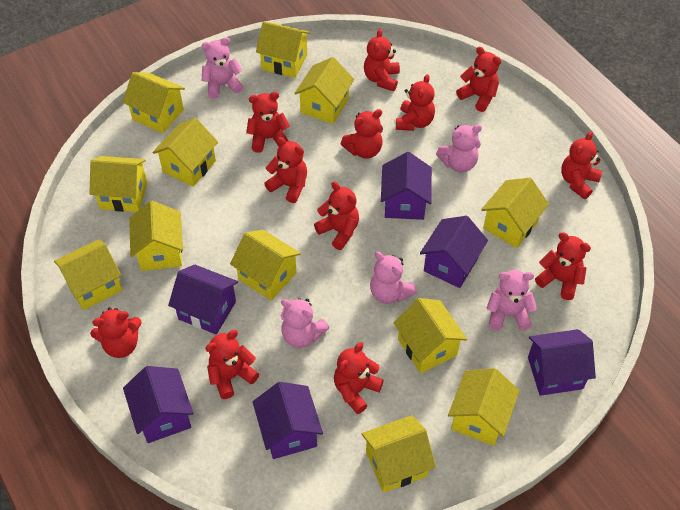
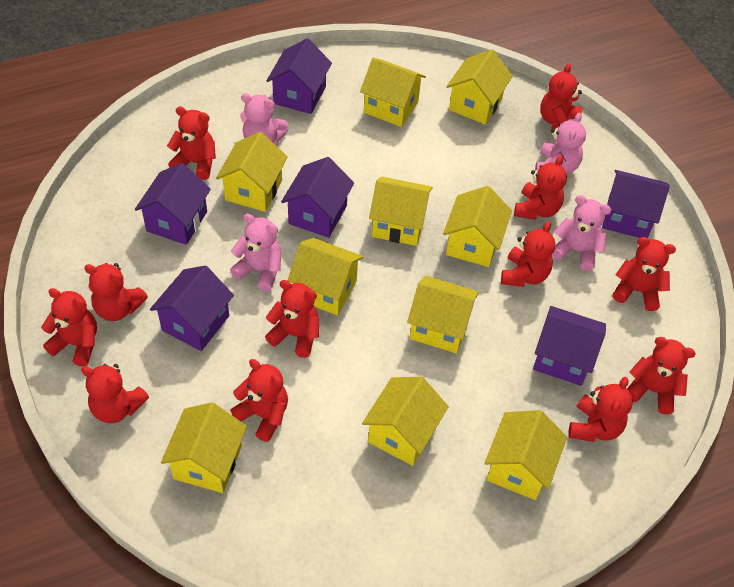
pink teddy bear: 5 -> 4
yellow house: 12 -> 10

